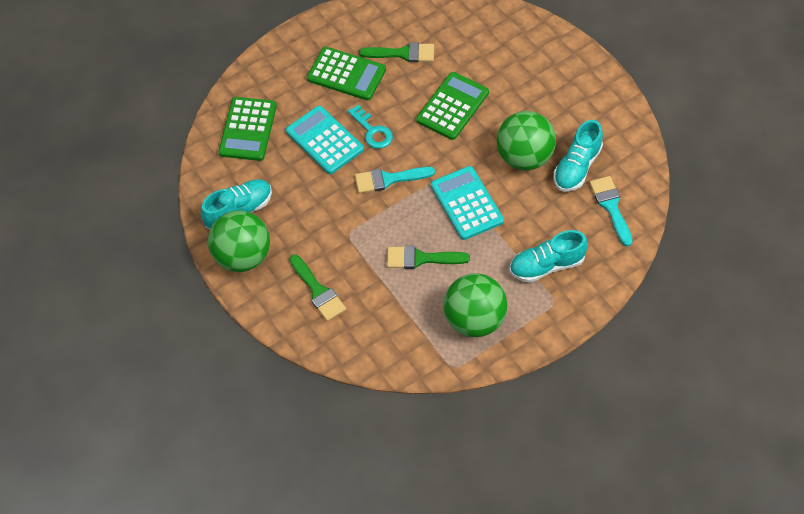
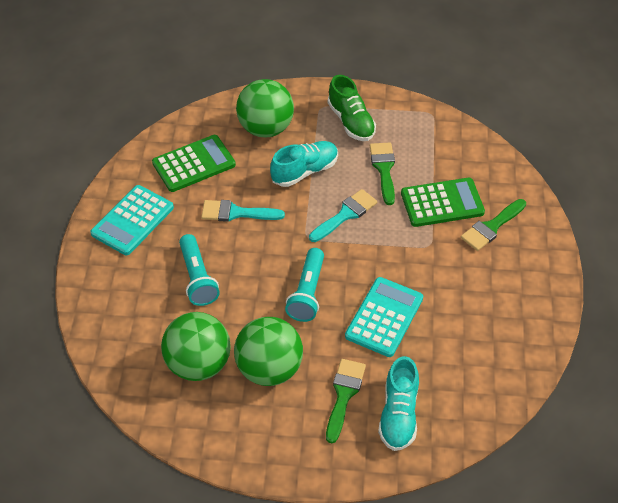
green calculator: 3 -> 2
green shoe: 0 -> 1
turquoise flashlight: 0 -> 2
turquoise key: 1 -> 0
turquoise shoe: 3 -> 2

